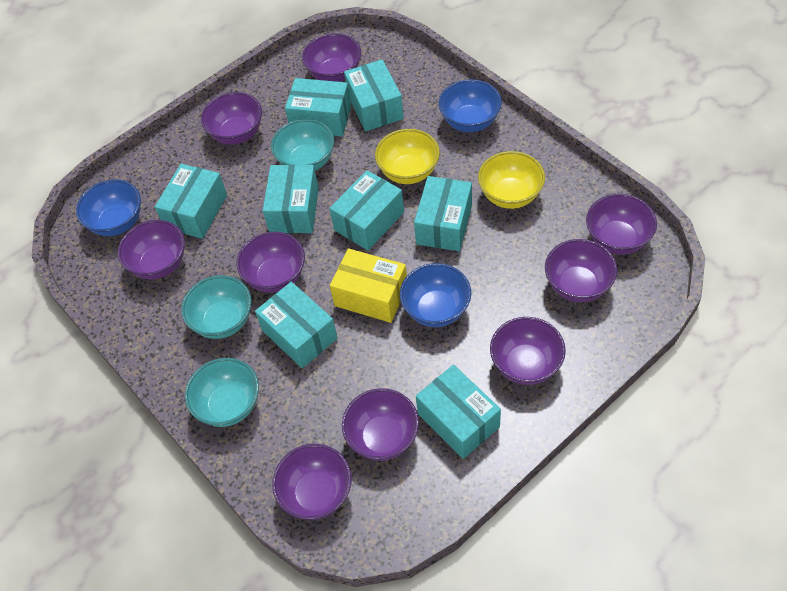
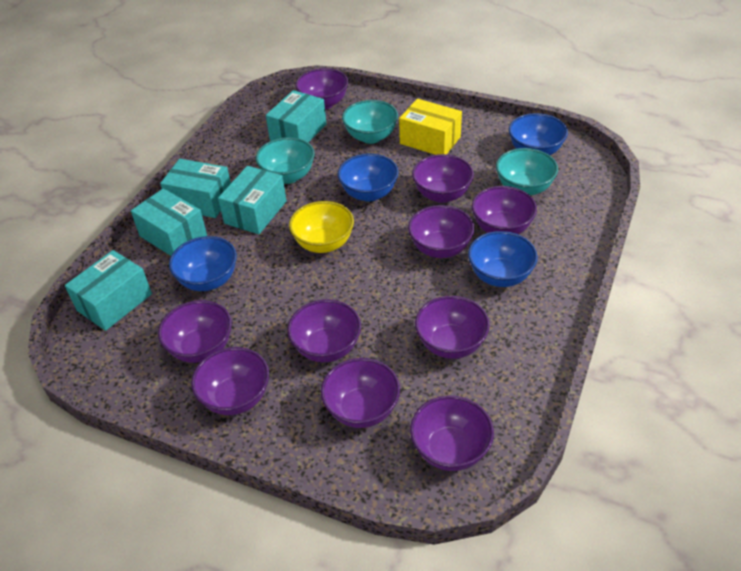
blue bowl: 3 -> 4
purple bowl: 9 -> 10
turquoise box: 8 -> 5
yellow bowl: 2 -> 1

